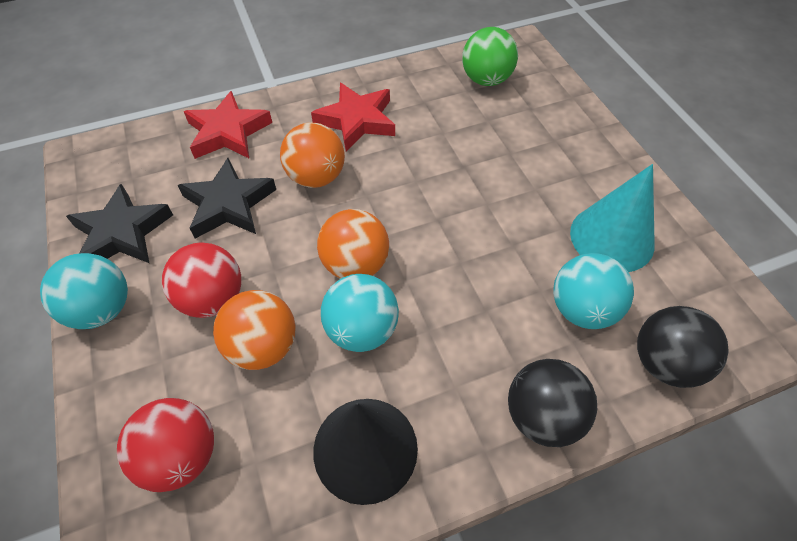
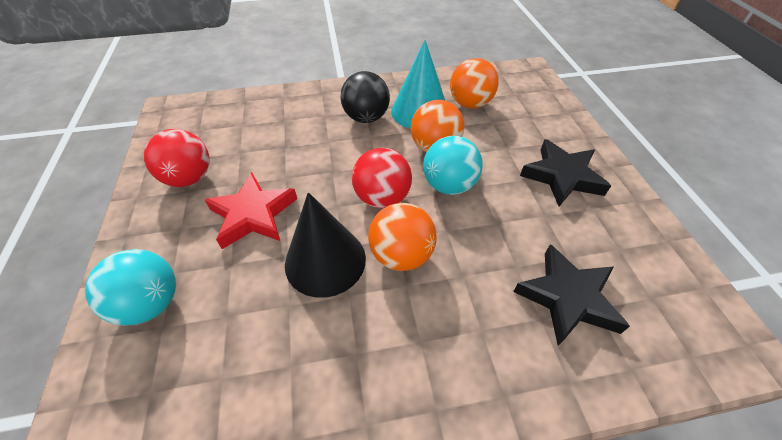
black ball: 2 -> 1
green ball: 1 -> 0
red star: 2 -> 1
turquoise ball: 3 -> 2

